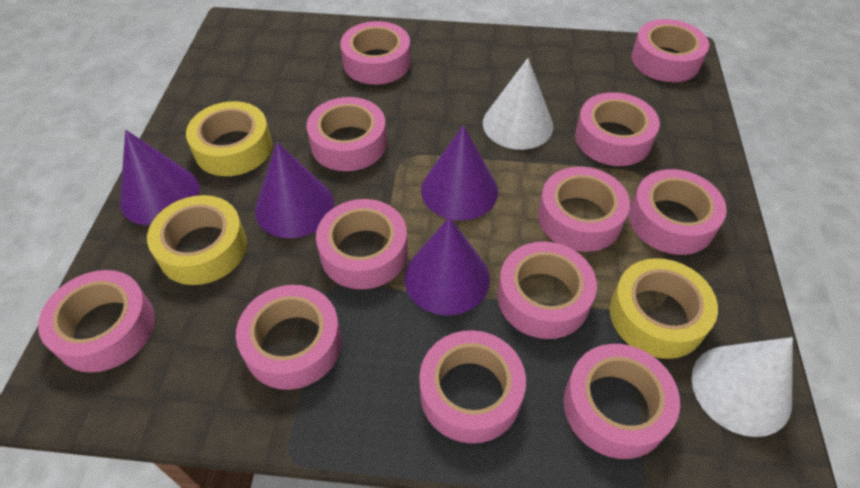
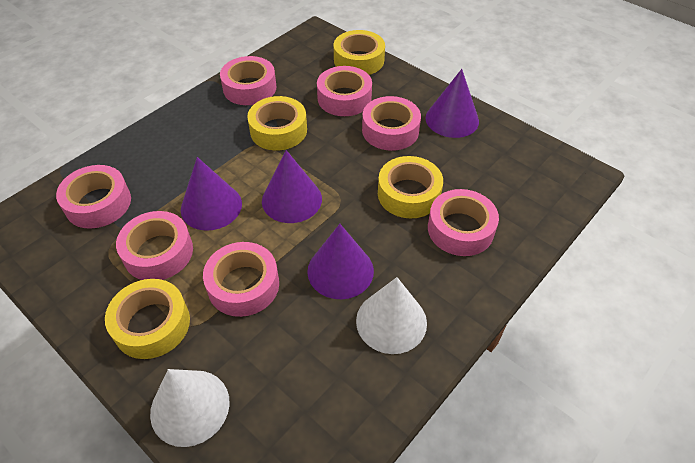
pink tape: 12 -> 7
yellow tape: 3 -> 4

